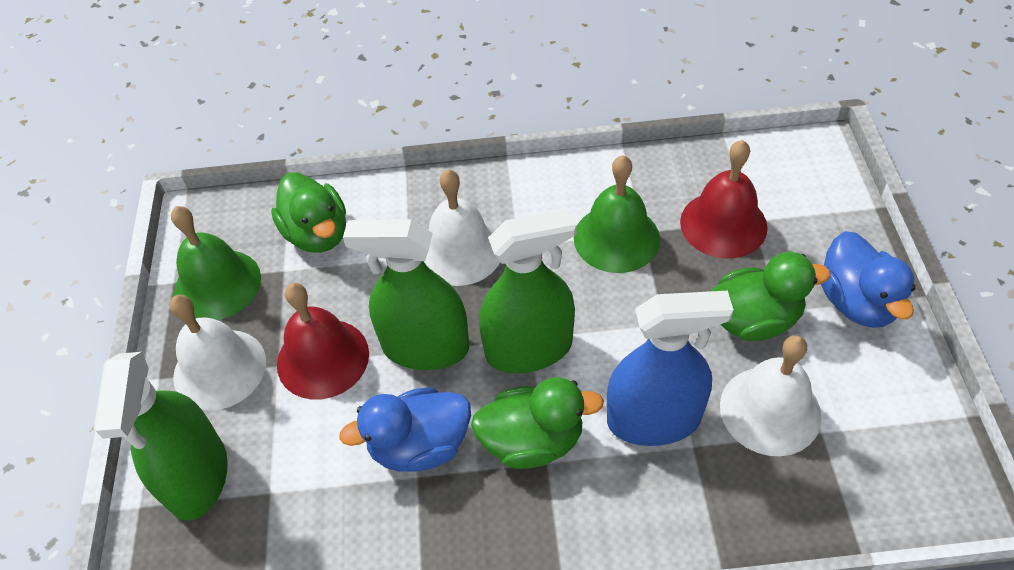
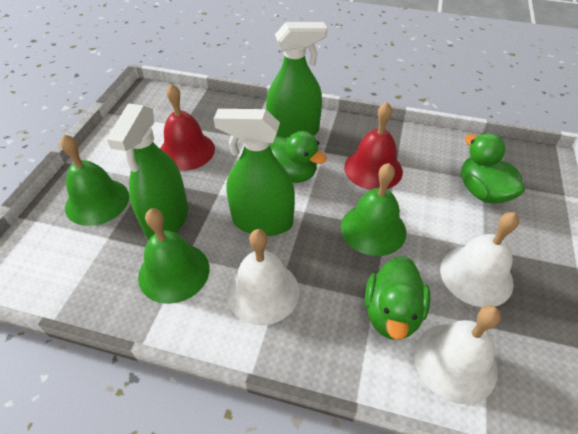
blue duck: 2 -> 0
blue spray bottle: 1 -> 0
green bell: 2 -> 3

